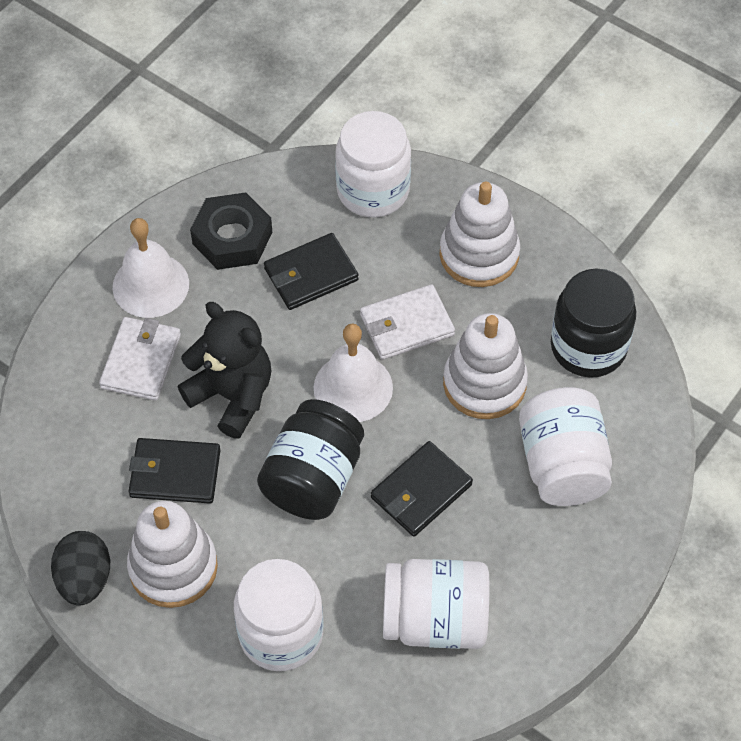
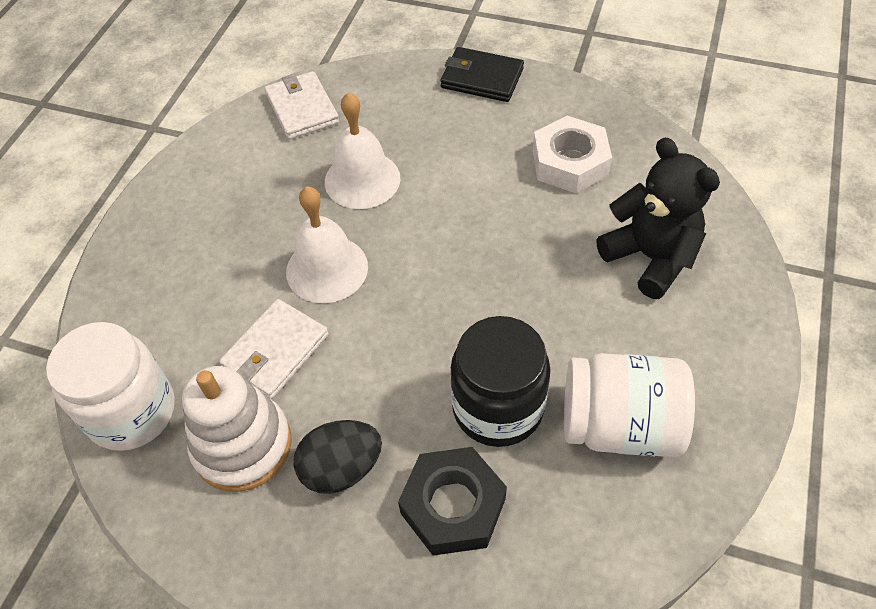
black jar: 2 -> 1
black wallet: 3 -> 1
white jar: 4 -> 2
white nut: 0 -> 1
white stacking toy: 3 -> 1

